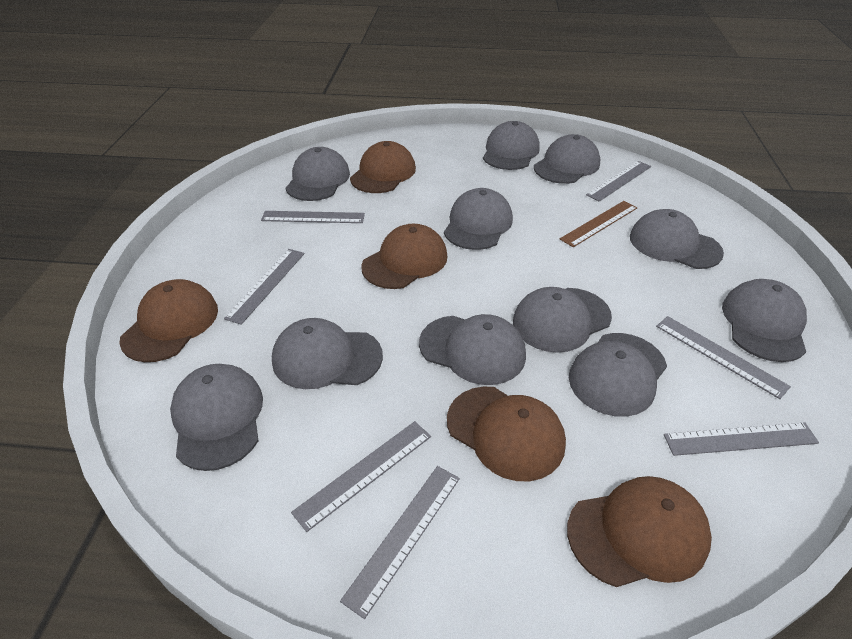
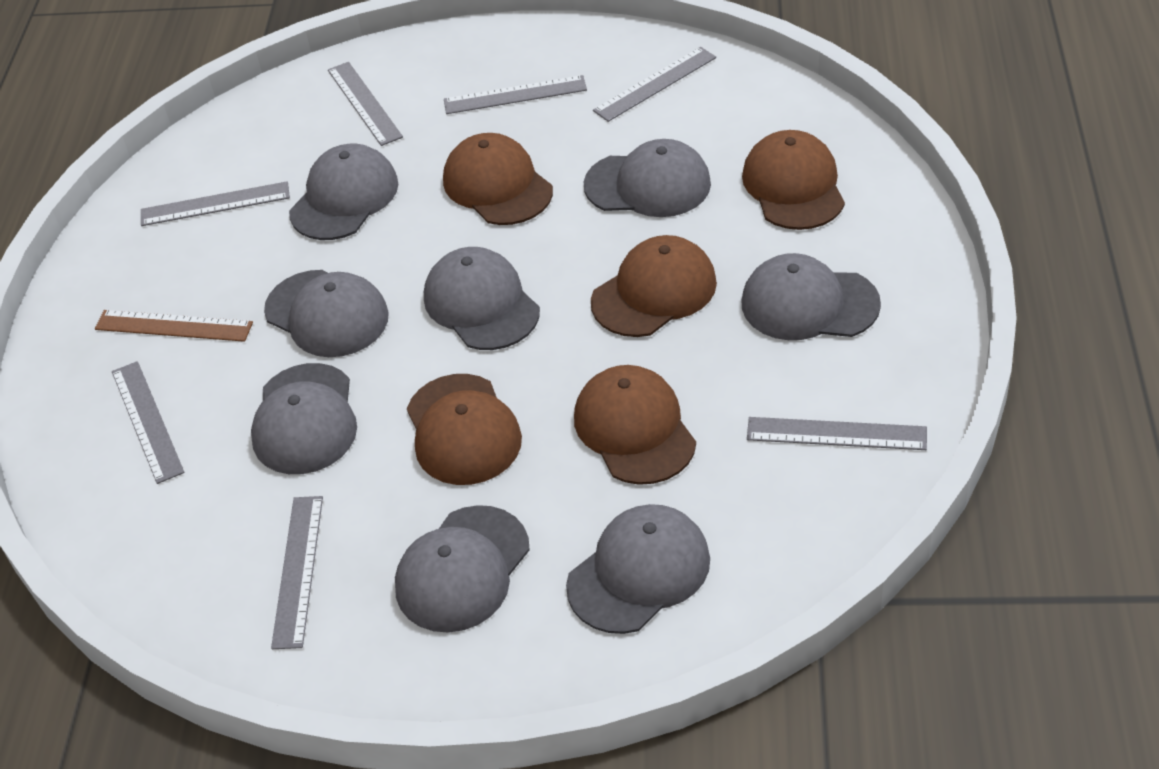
grey cap: 11 -> 8

